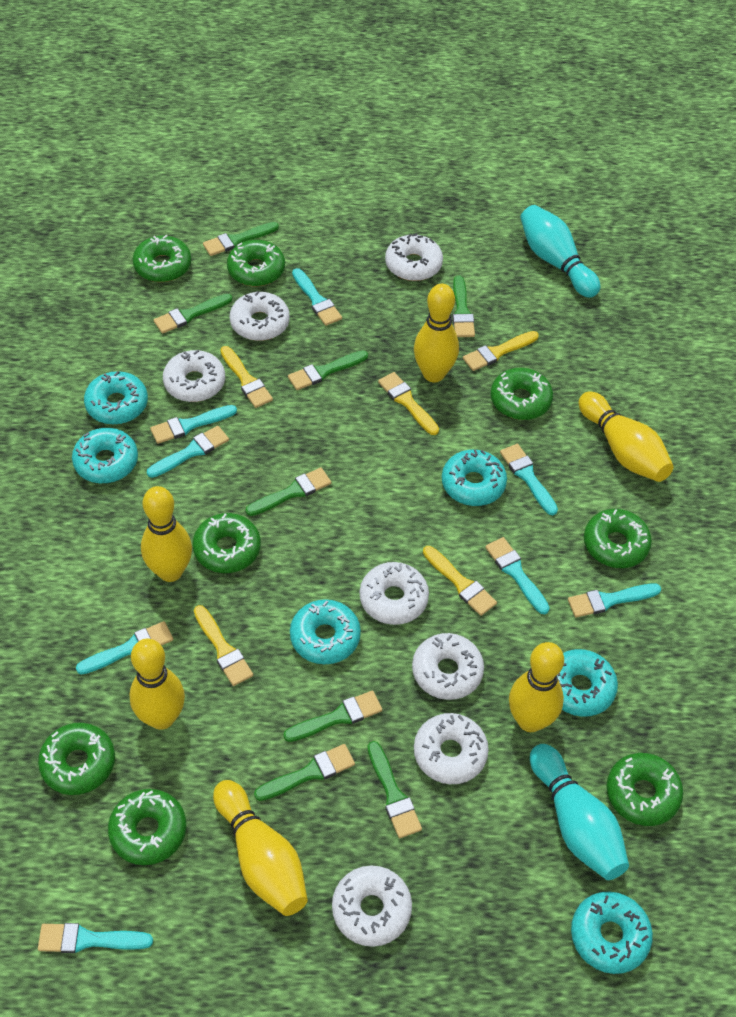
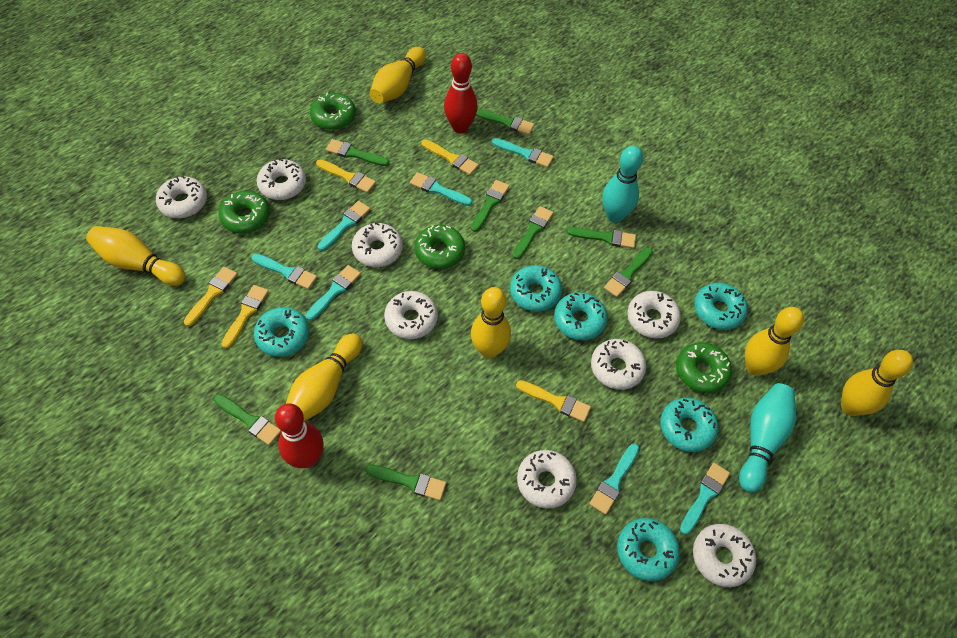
green donut: 8 -> 4
red bowling pin: 0 -> 2
turquoise brush: 8 -> 7
white donut: 7 -> 8

